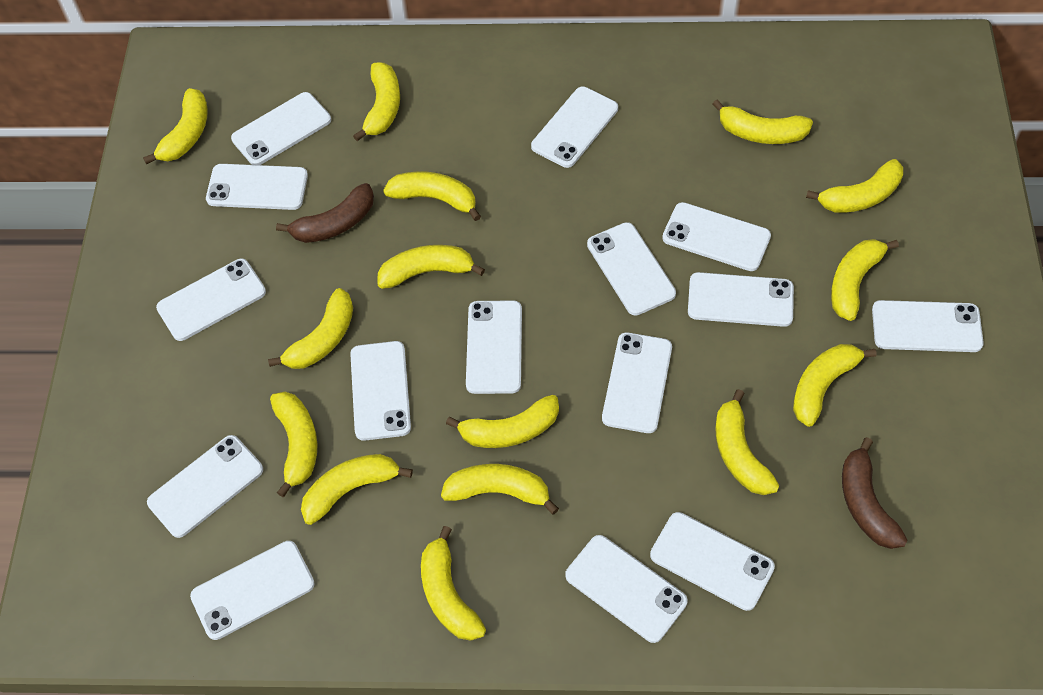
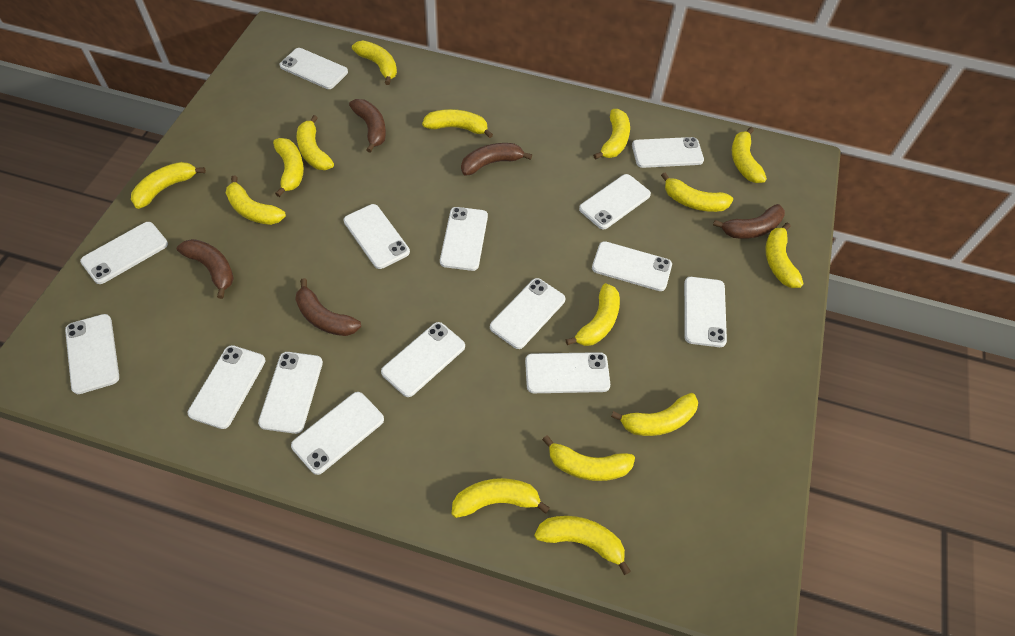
brown banana: 2 -> 5

